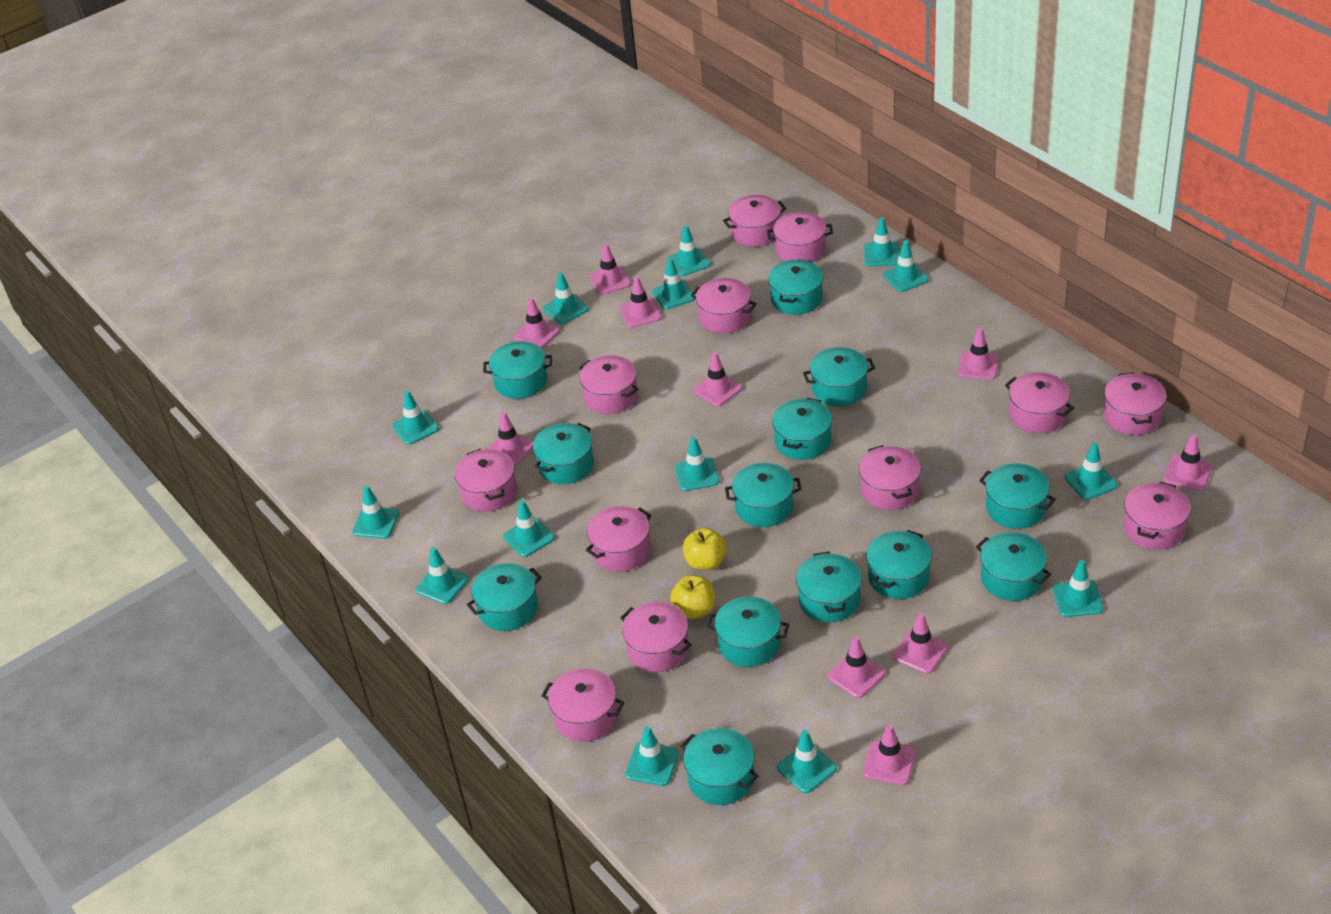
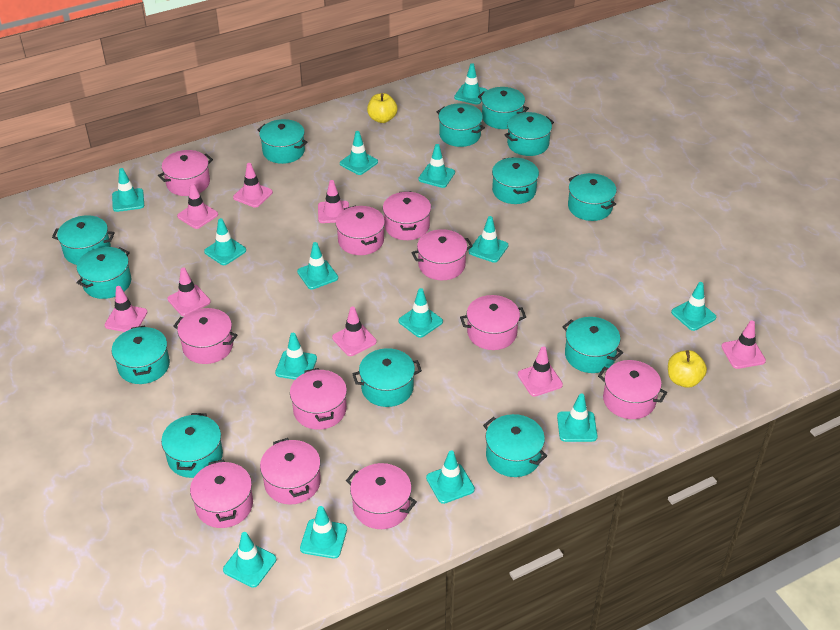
pink pot: 12 -> 11
pink traffic cone: 10 -> 8

